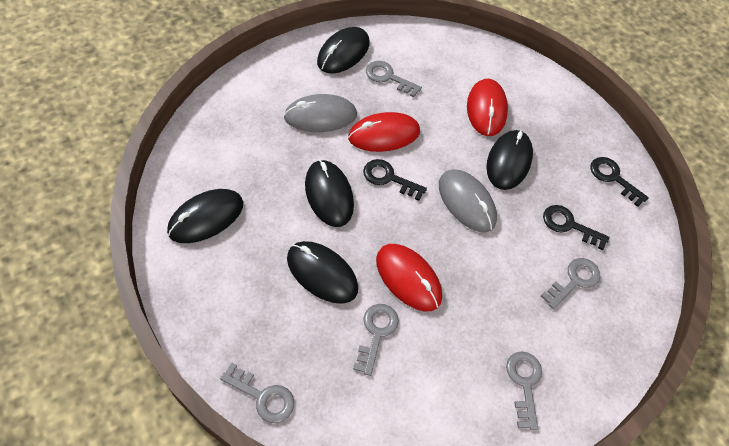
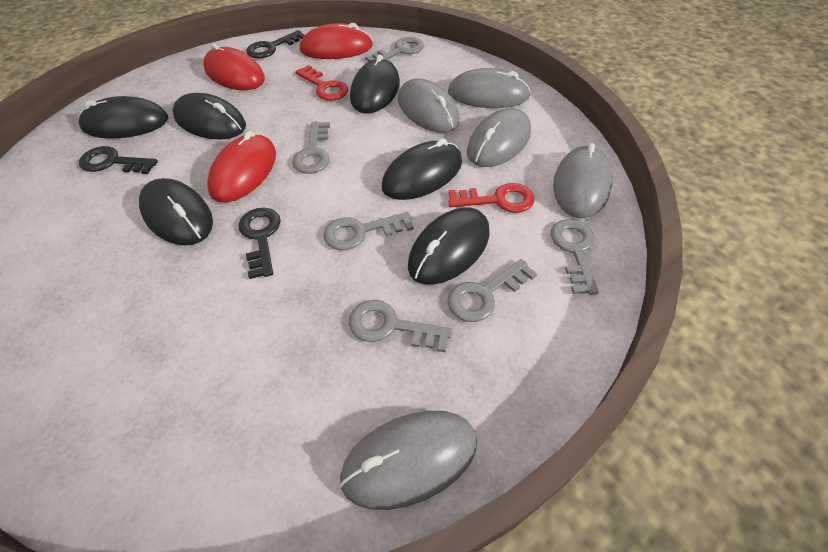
black mouse: 5 -> 6
grey key: 5 -> 6
grey mouse: 2 -> 5
red key: 0 -> 2

